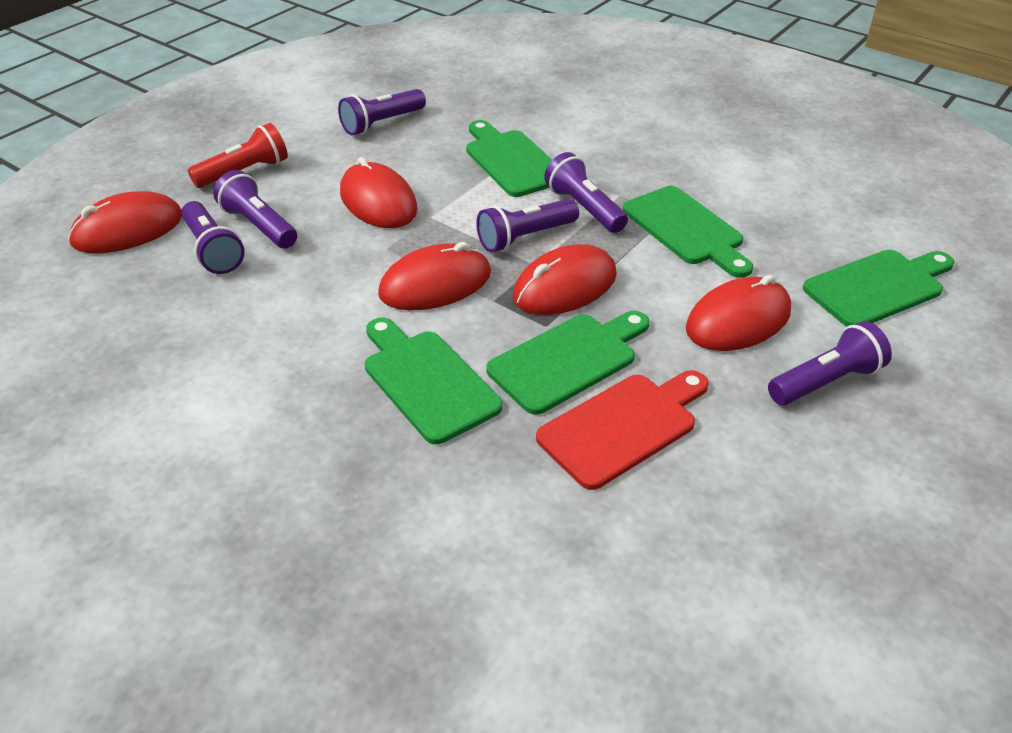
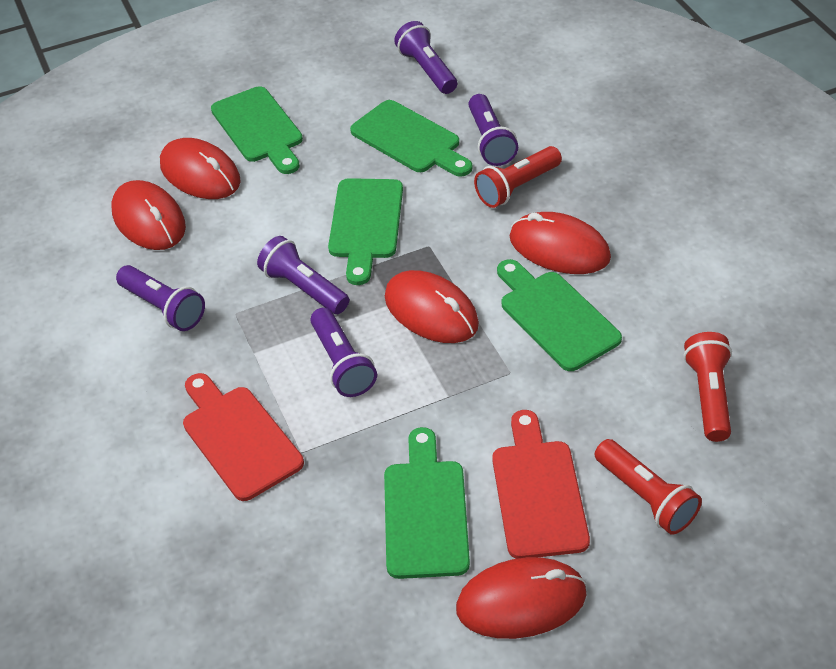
purple flashlight: 6 -> 5
red cutting board: 1 -> 2
red flashlight: 1 -> 3

